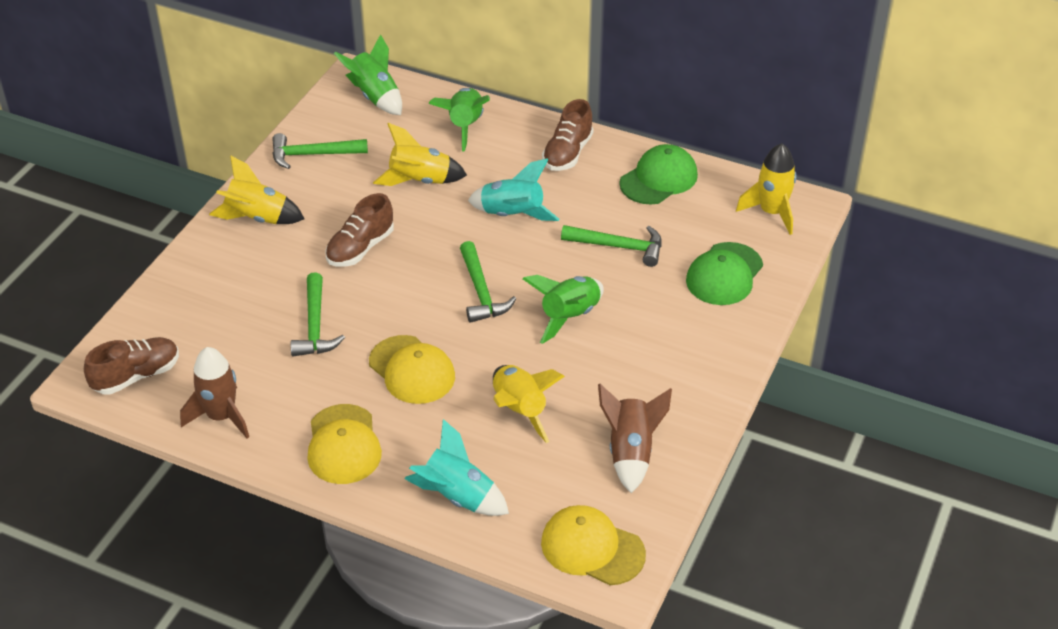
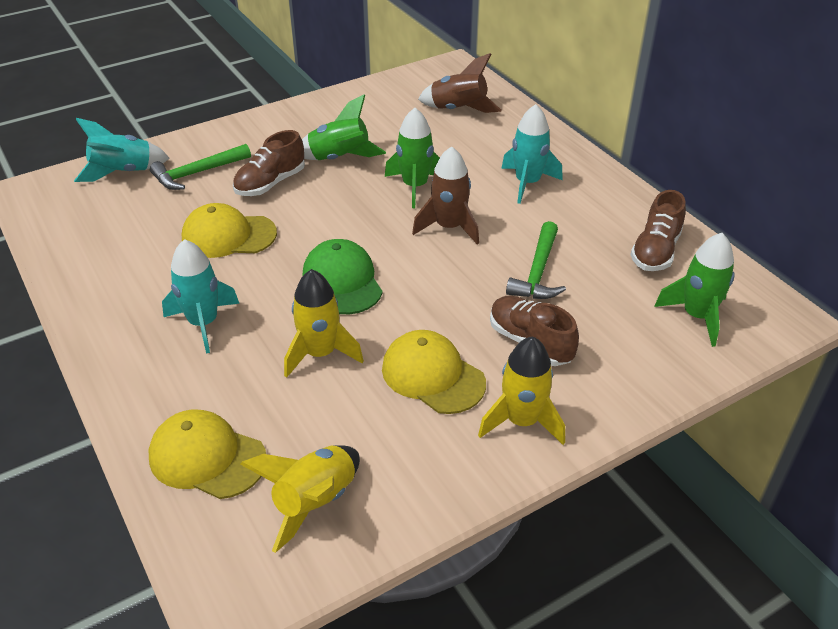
green cap: 2 -> 1
green hammer: 4 -> 2
turquoise rocket: 2 -> 3
yellow rocket: 4 -> 3

